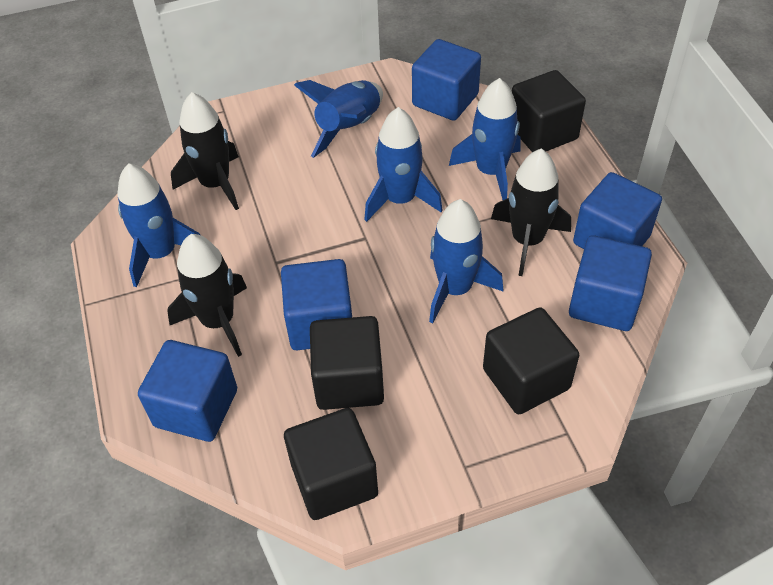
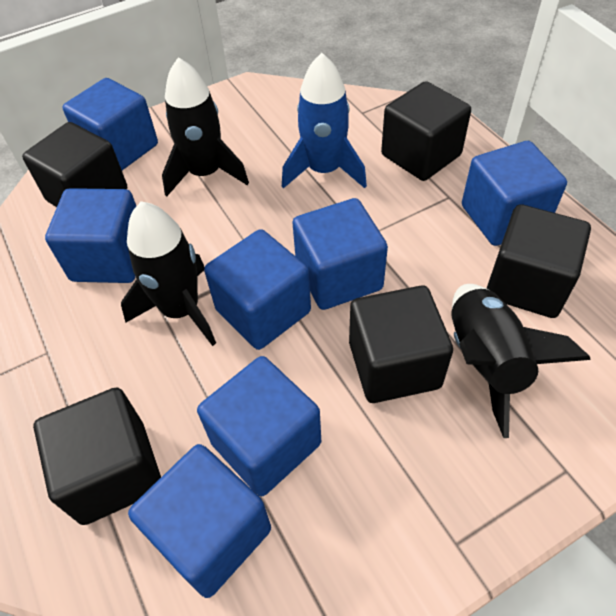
black cube: 4 -> 5
blue cube: 5 -> 7
blue rocket: 5 -> 1

